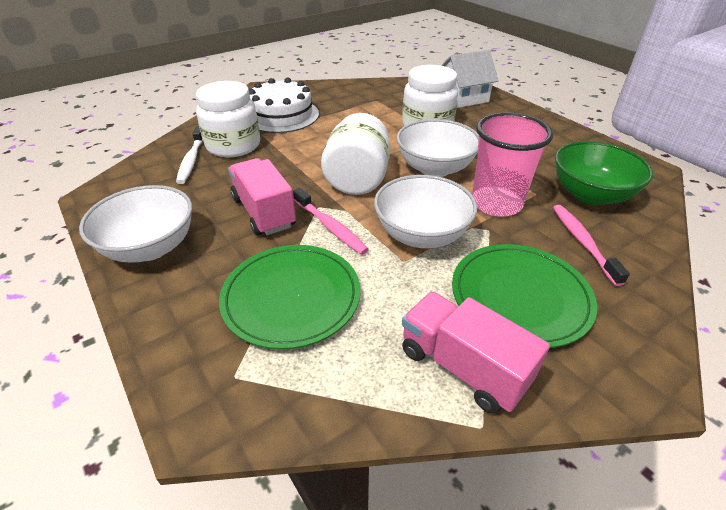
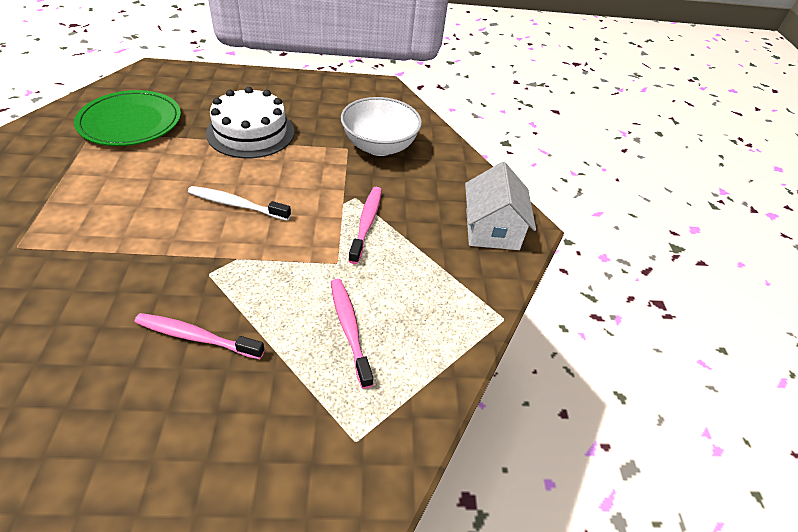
green bowl: 1 -> 0
green plate: 2 -> 1
pink cup: 1 -> 0
pink toothbrush: 2 -> 3
pink truck: 2 -> 0
white bowl: 3 -> 1
white jar: 3 -> 0

